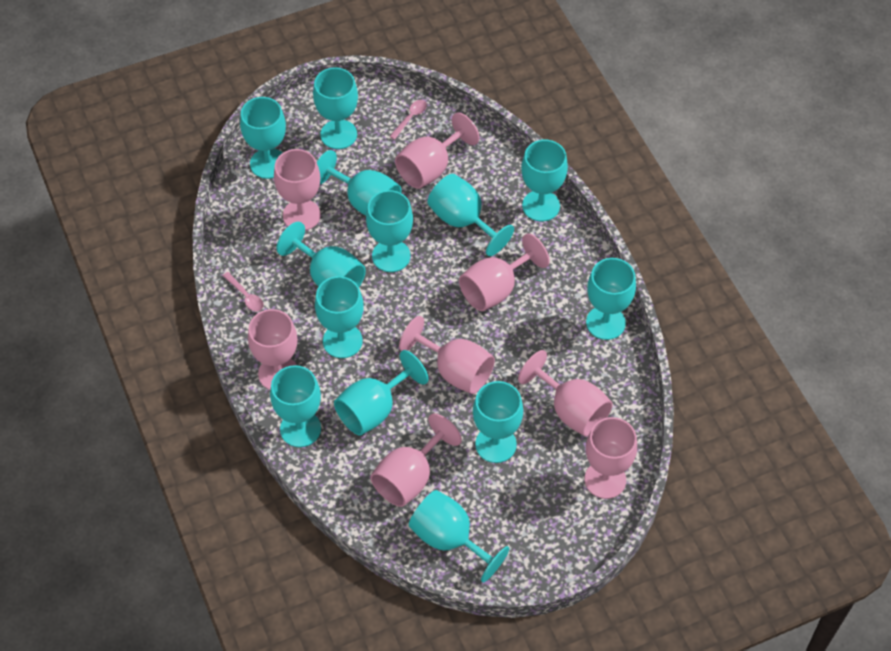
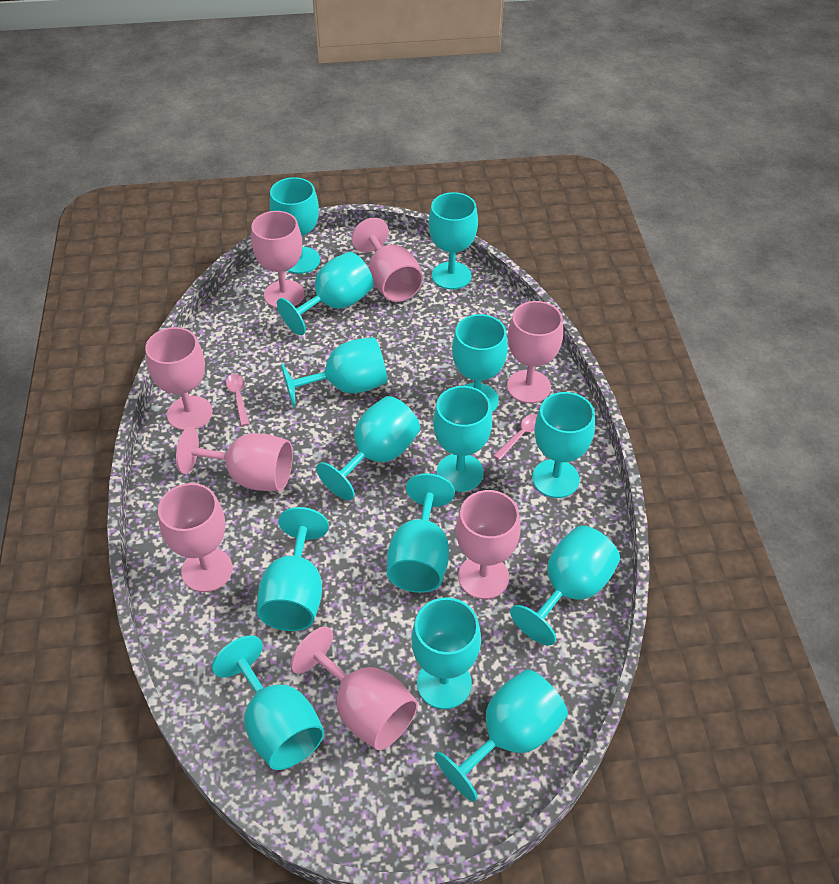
turquoise goblet: 13 -> 14

